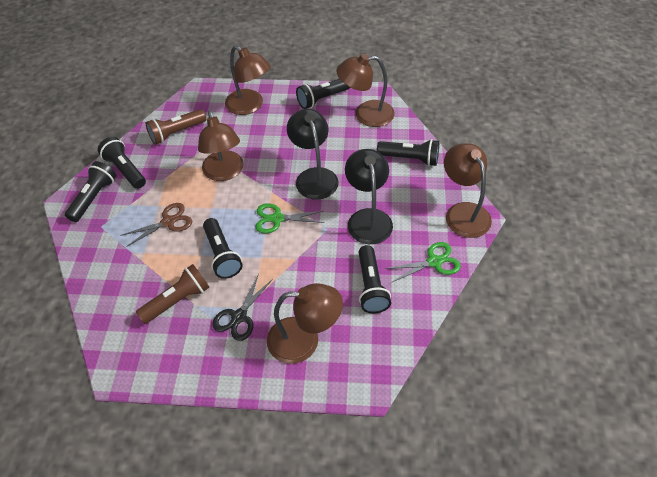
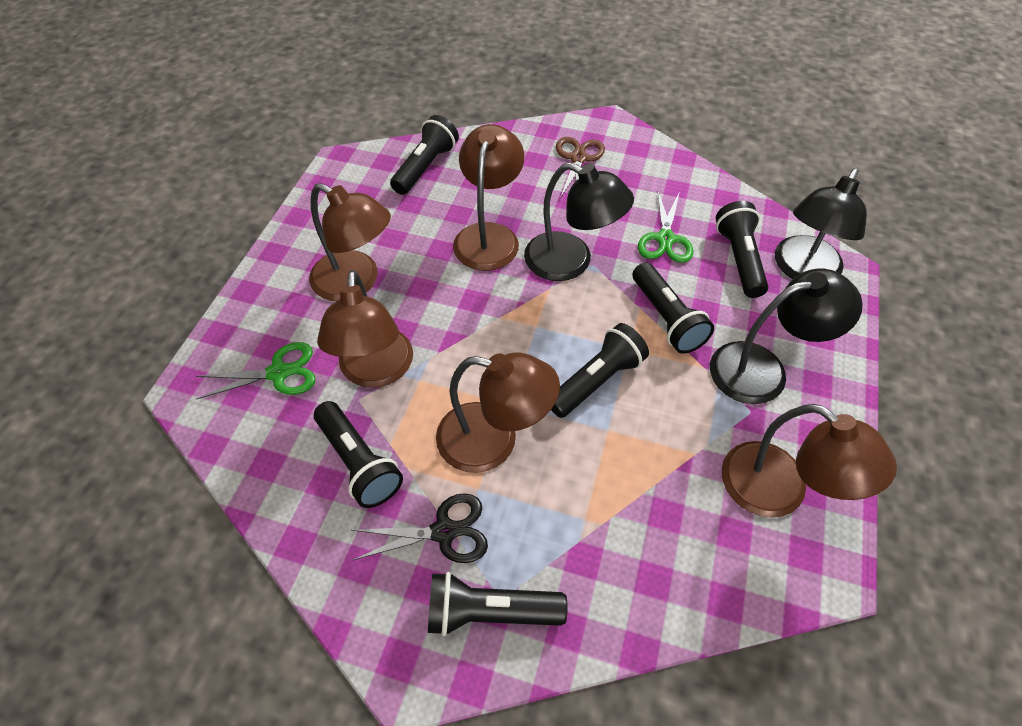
black lamp: 2 -> 3
brown flashlight: 2 -> 0

